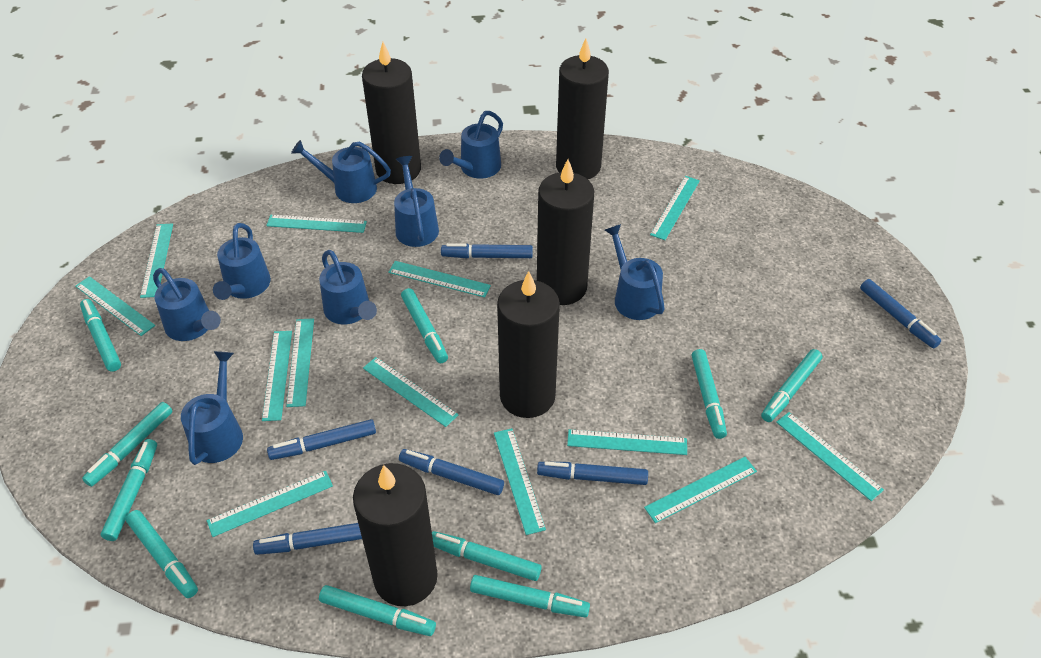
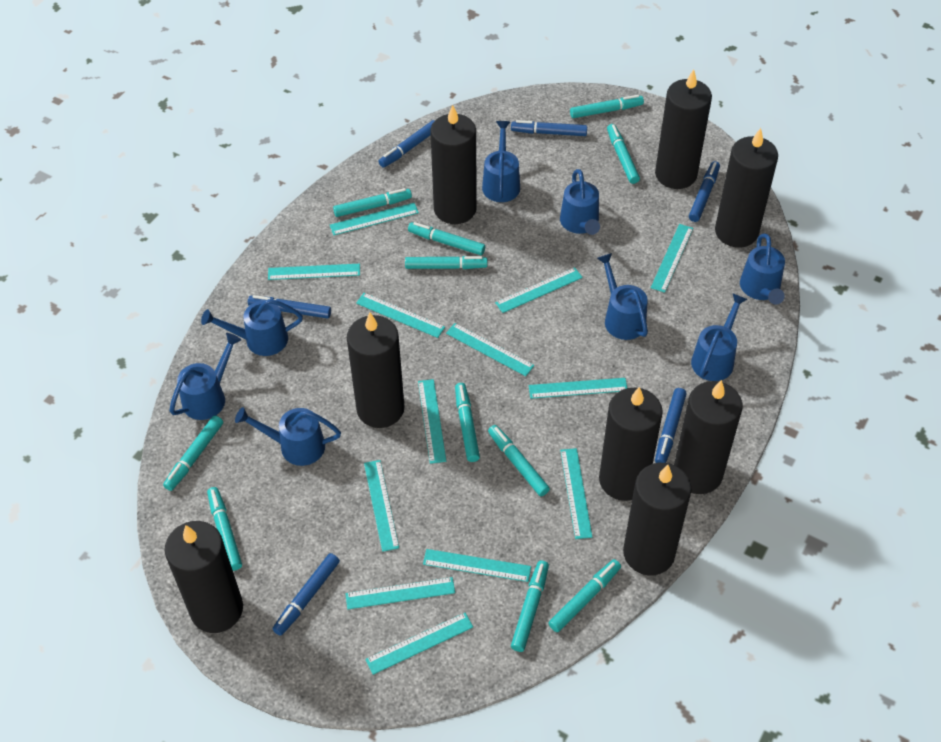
black candle: 5 -> 8
turquoise marker: 10 -> 11

